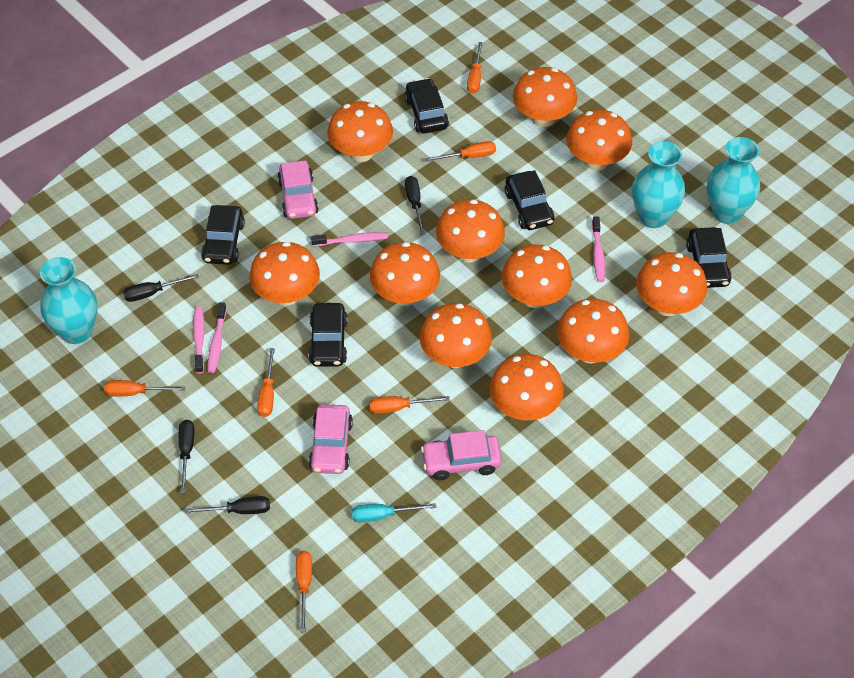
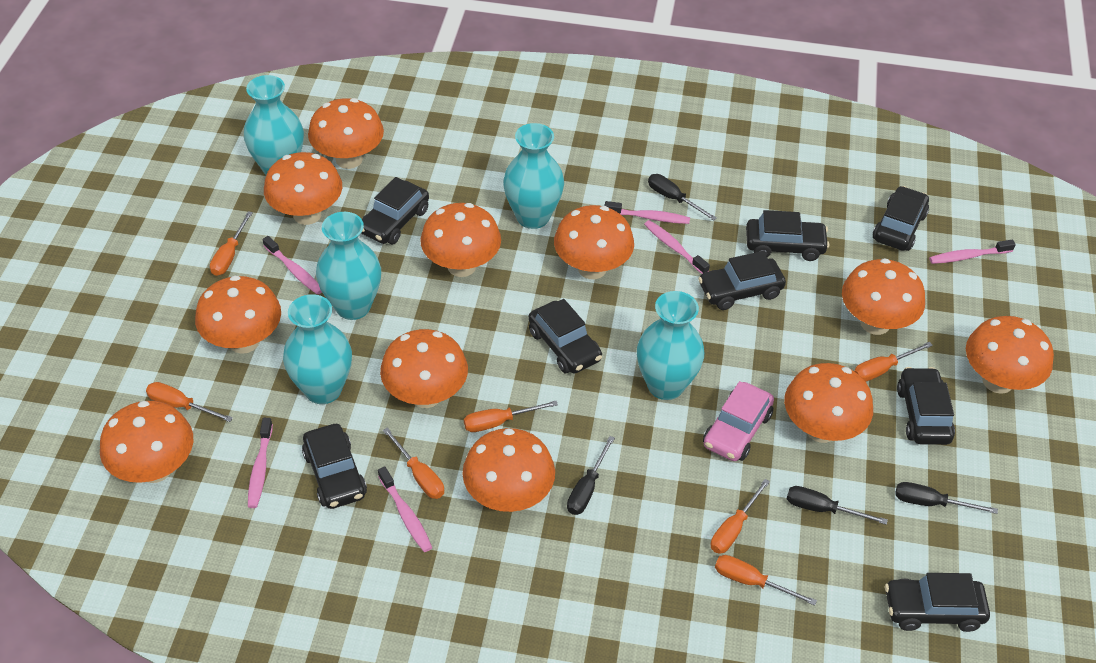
black car: 5 -> 8
orange screwdriver: 6 -> 7
pink car: 3 -> 1
pink toothbrush: 4 -> 6
turquoise screwdriver: 1 -> 0
turquoise vase: 3 -> 5

